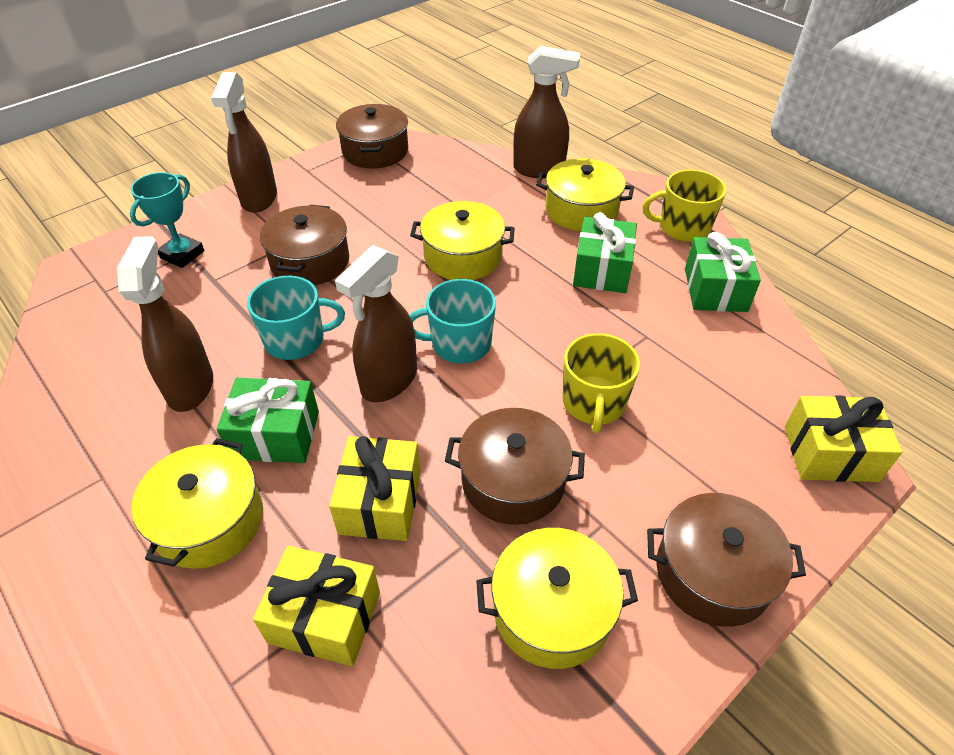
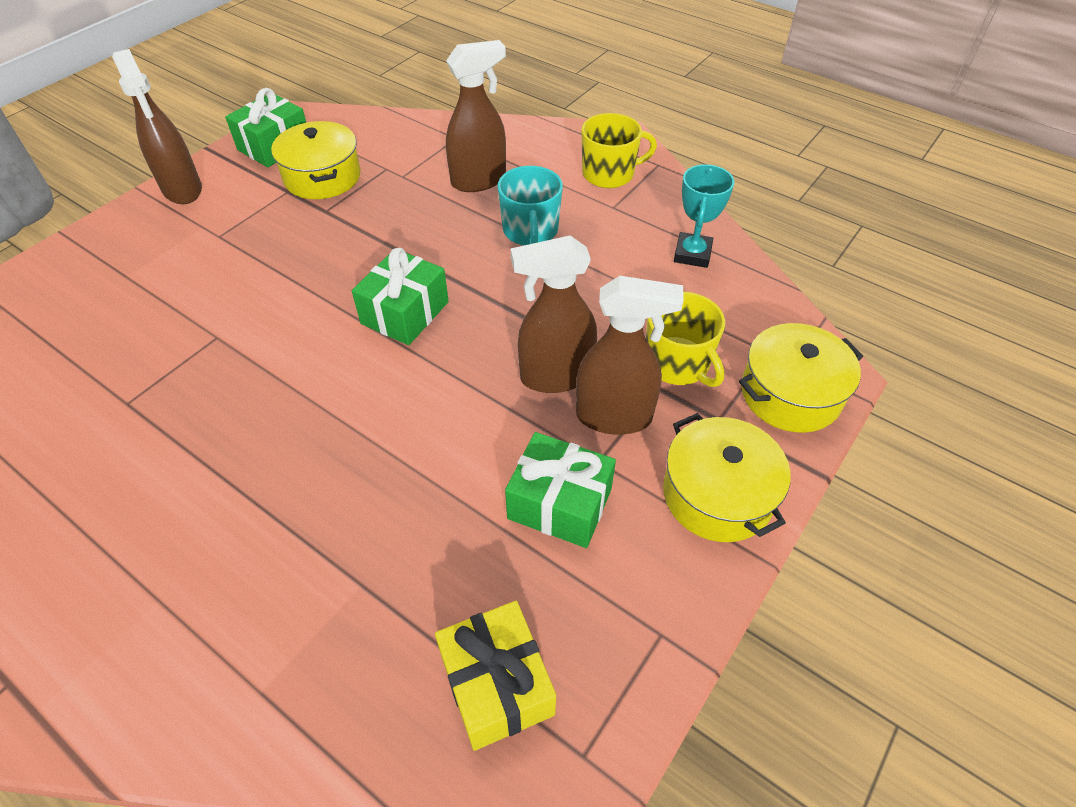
brown pot: 4 -> 0
turquoise mug: 2 -> 1
yellow gift: 3 -> 1
yellow pot: 4 -> 3

